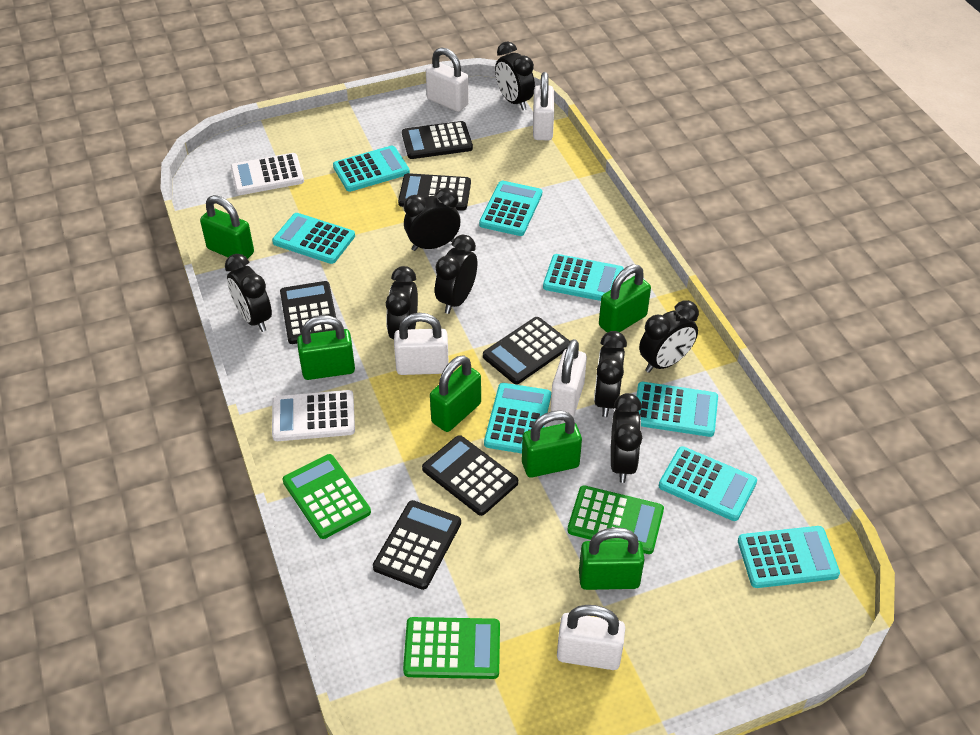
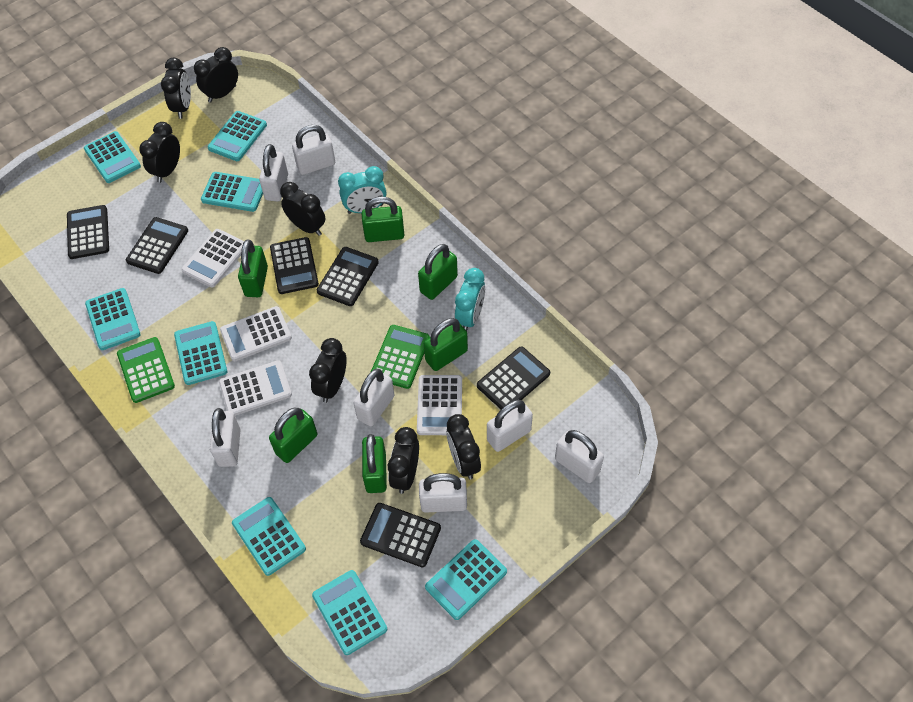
black clock: 8 -> 7
green calculator: 3 -> 2
turquoise clock: 0 -> 2
white calculator: 2 -> 4
white padlock: 5 -> 7

